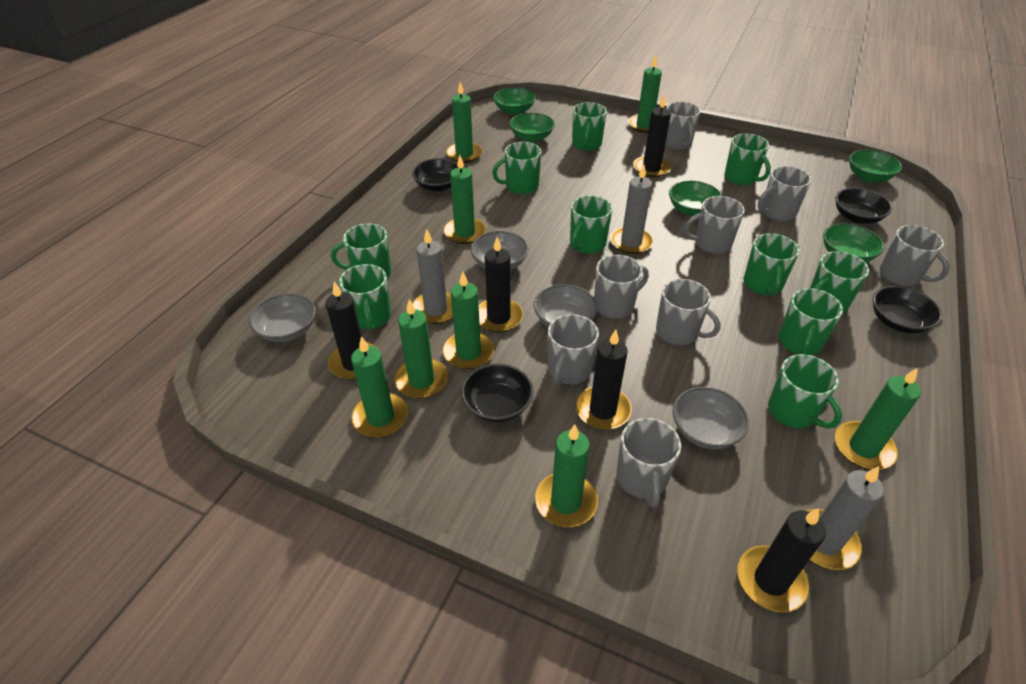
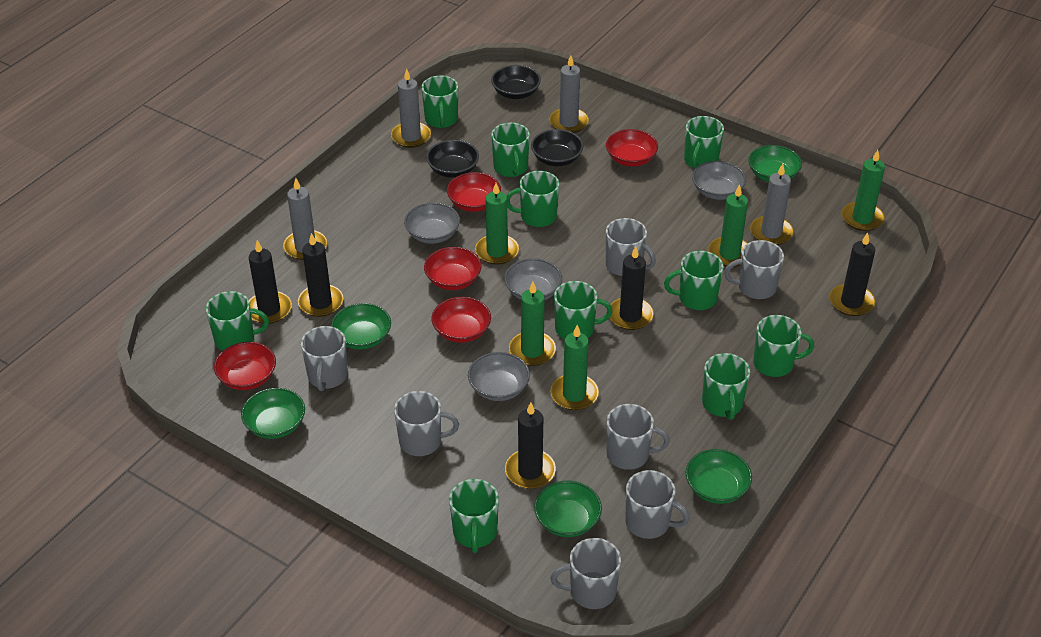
black bowl: 4 -> 3
green candle: 8 -> 5
grey candle: 3 -> 4
grey mug: 8 -> 7
red bowl: 0 -> 5

